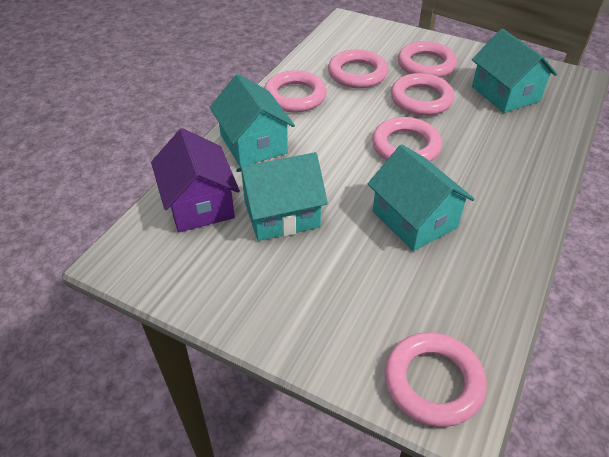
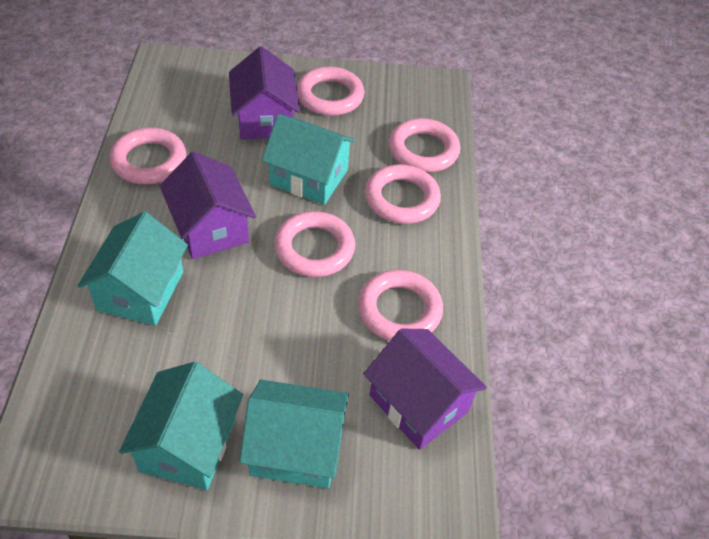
purple house: 1 -> 3

